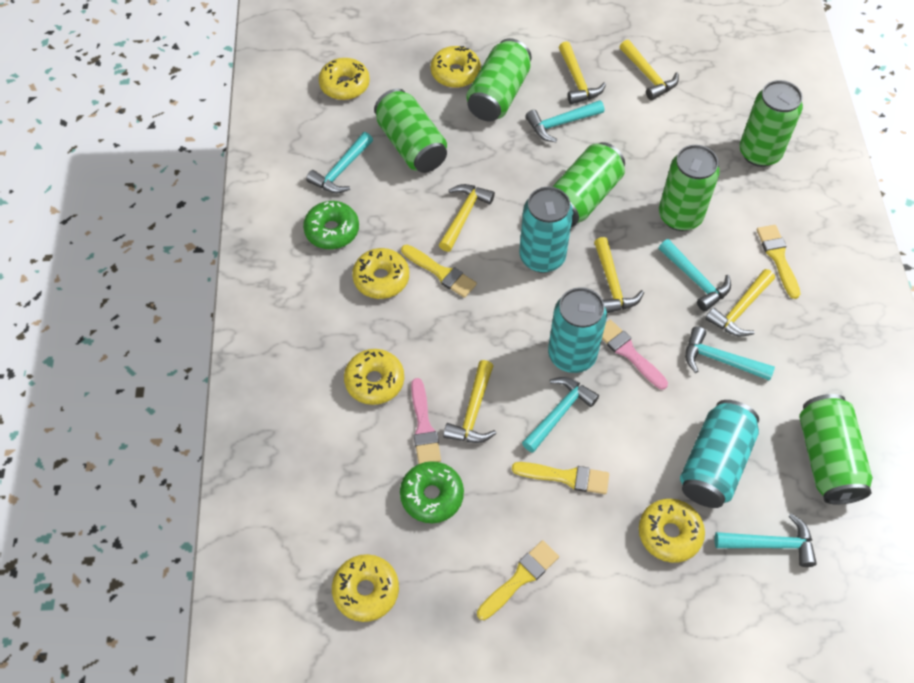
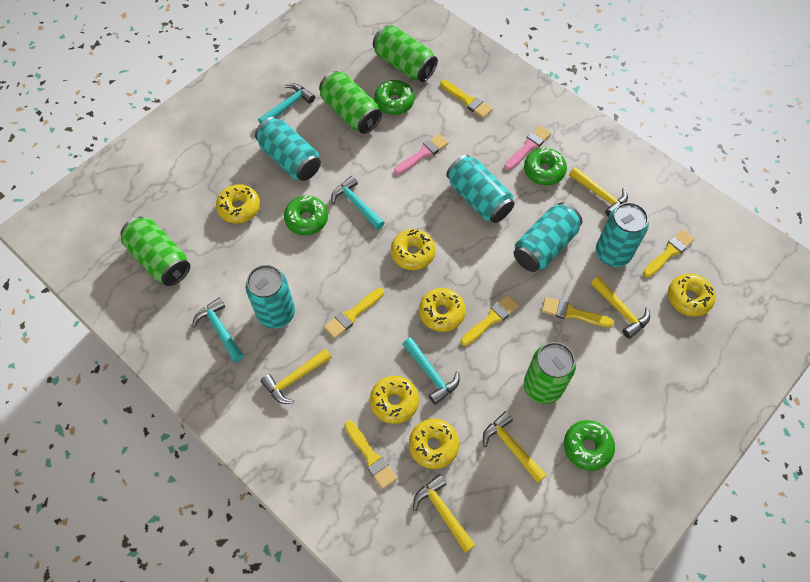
green can: 6 -> 4
green donut: 2 -> 4
turquoise can: 3 -> 5
turquoise hammer: 6 -> 4
yellow brush: 4 -> 6
yellow hammer: 6 -> 5

